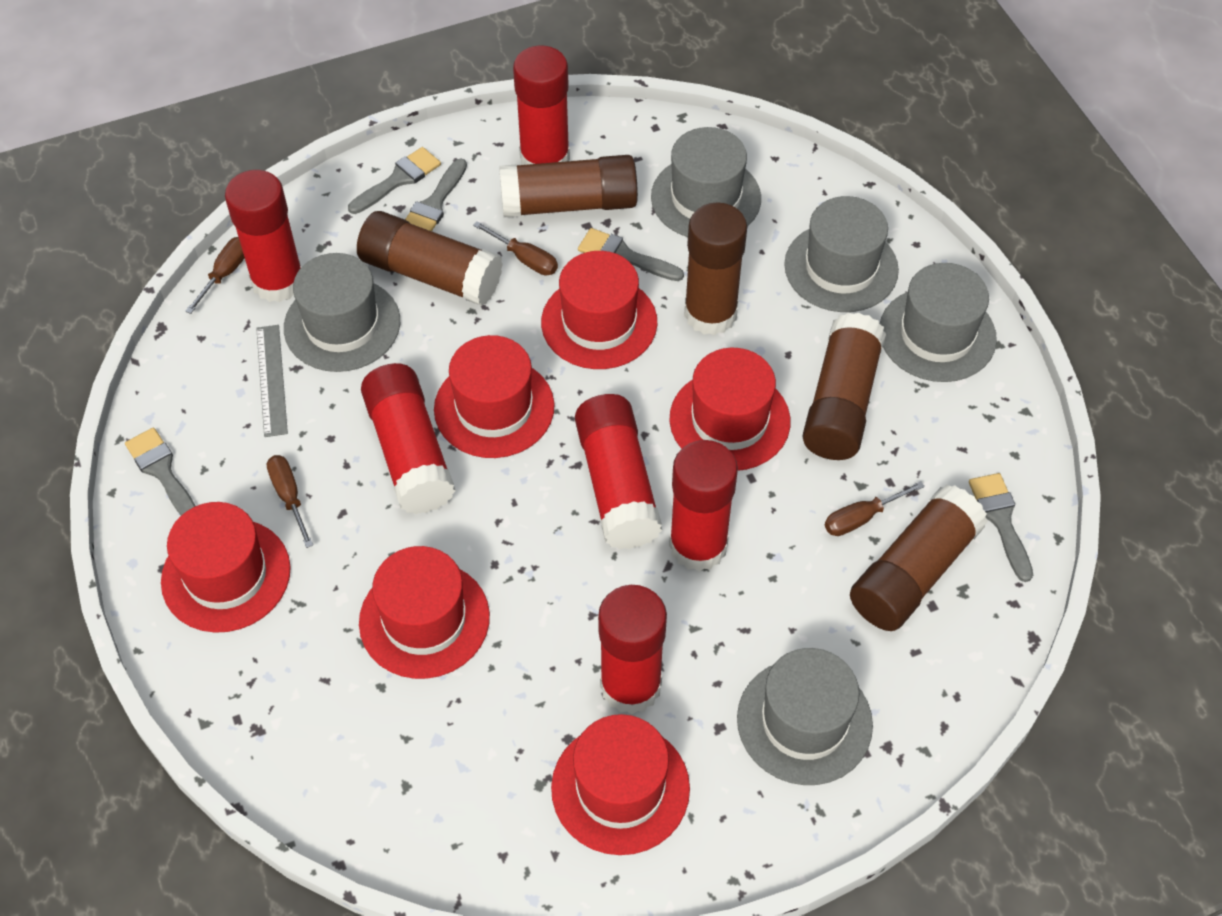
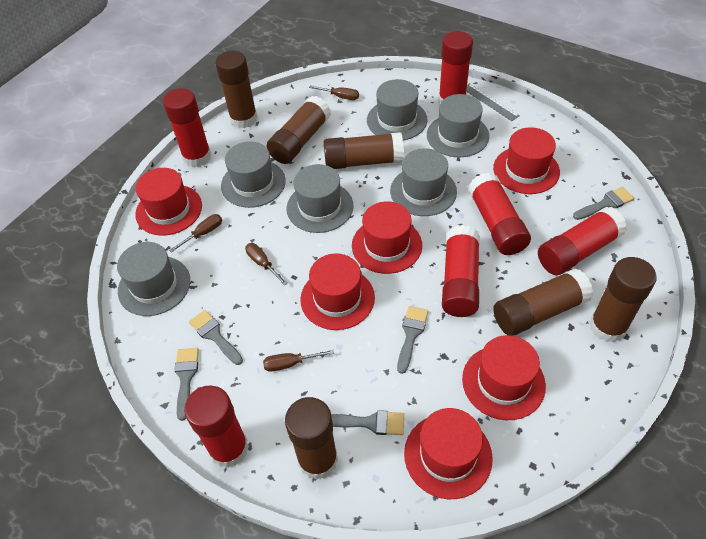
brown glue stick: 5 -> 6
grey hat: 5 -> 6

